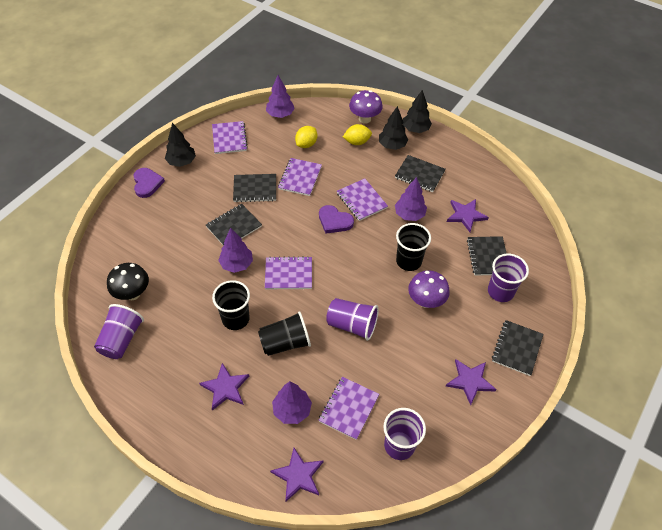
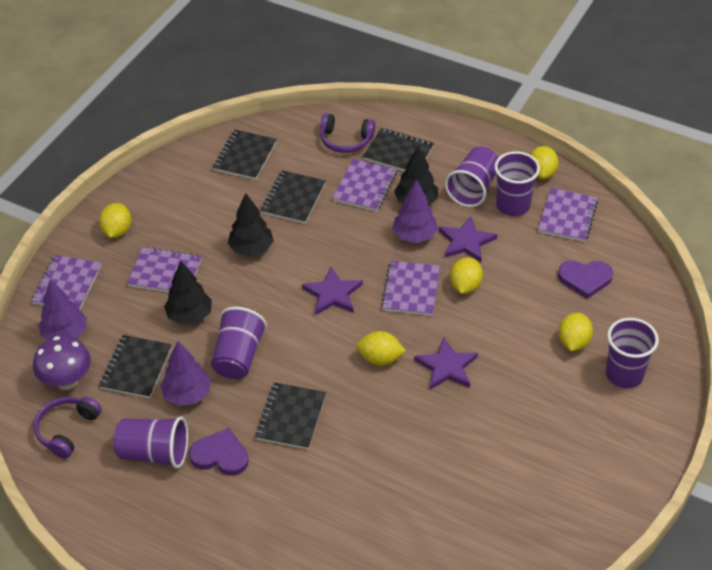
black cup: 3 -> 0
black mushroom: 1 -> 0
purple cup: 4 -> 5
purple headphones: 0 -> 2
purple mushroom: 2 -> 1
purple star: 4 -> 3
purple tree: 4 -> 3
yellow lemon: 2 -> 5

